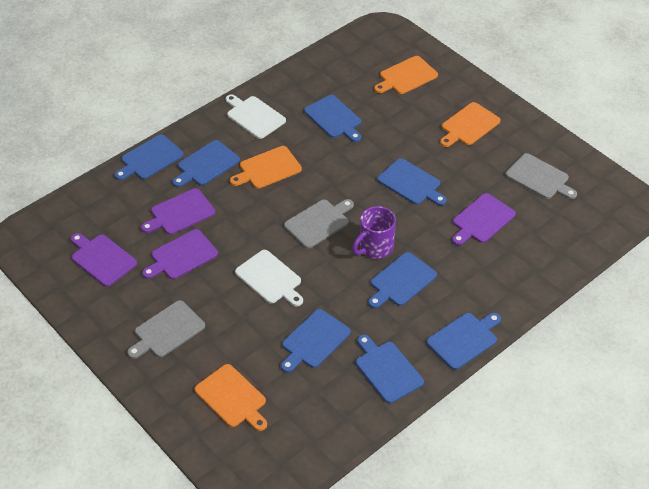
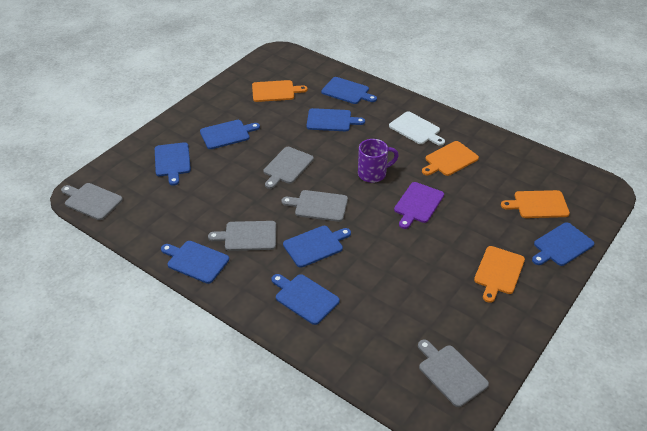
grey cutting board: 3 -> 5
purple cutting board: 4 -> 1
white cutting board: 2 -> 1

